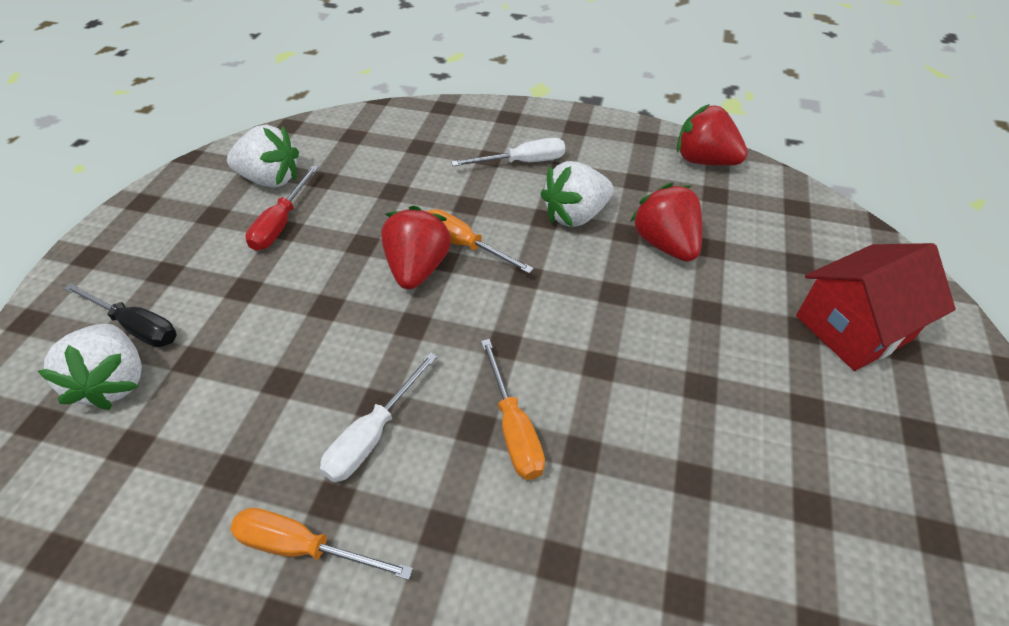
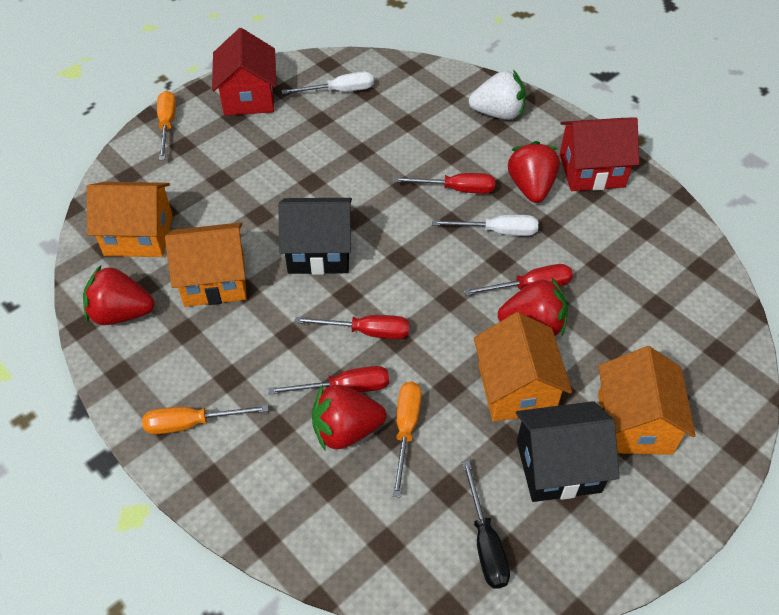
black house: 0 -> 2
orange house: 0 -> 4
red house: 1 -> 2
red screwdriver: 1 -> 4
red strawberry: 3 -> 4
white strawberry: 3 -> 1

